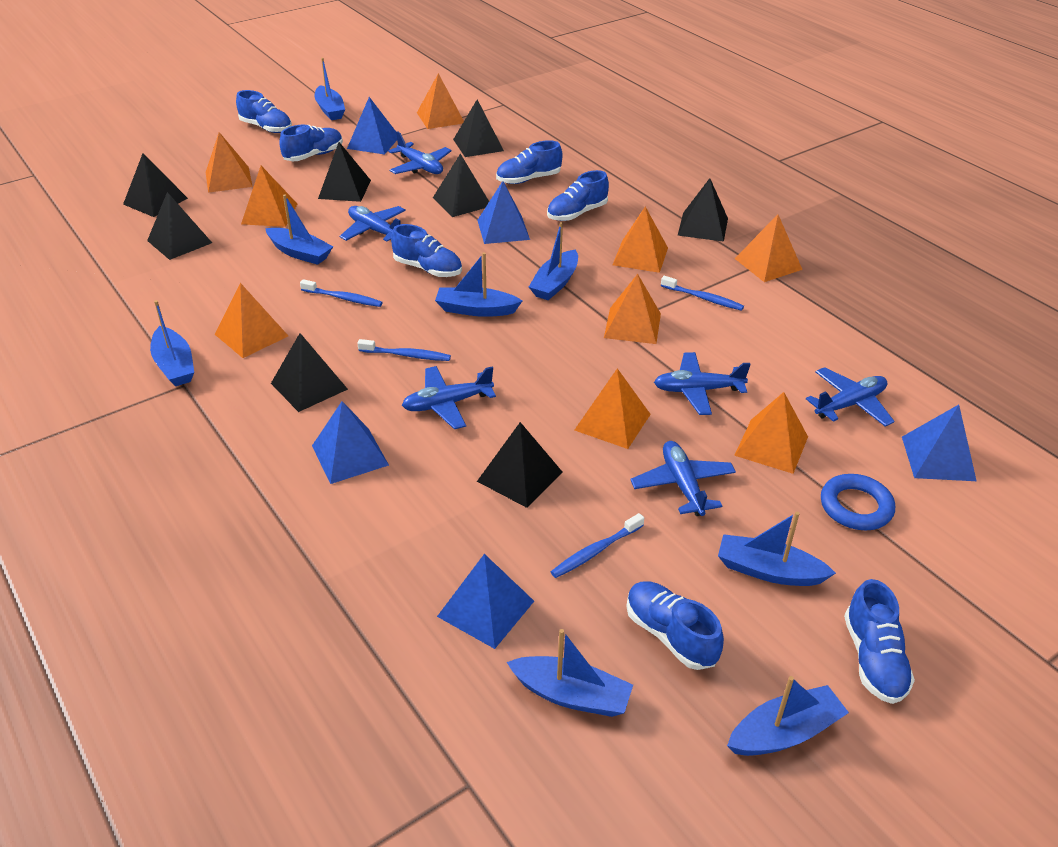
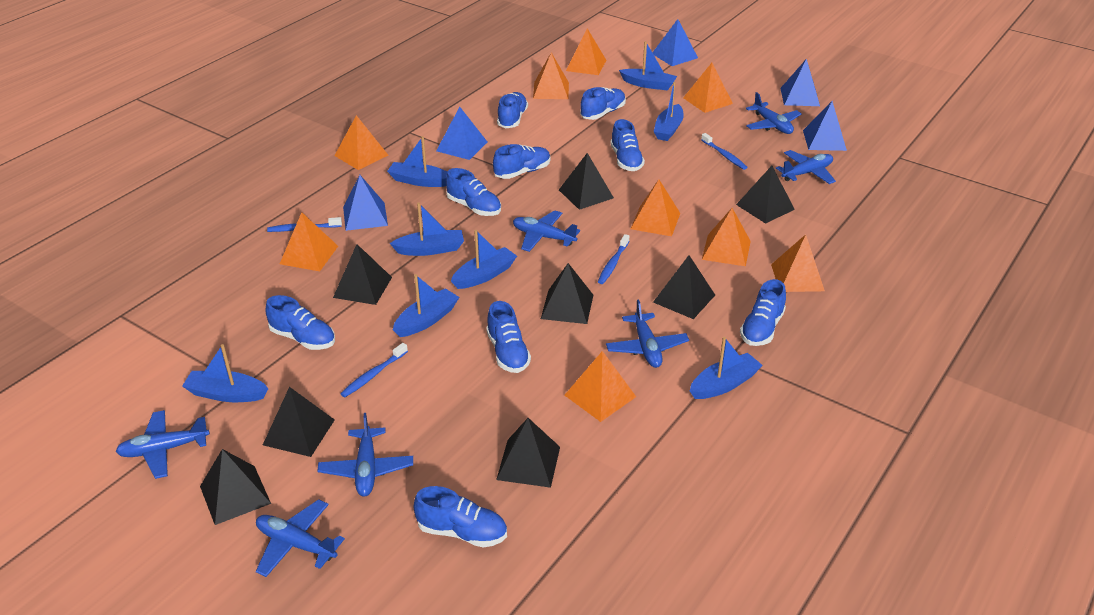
blue plane: 6 -> 7
blue ring: 1 -> 0
blue shoe: 7 -> 9

